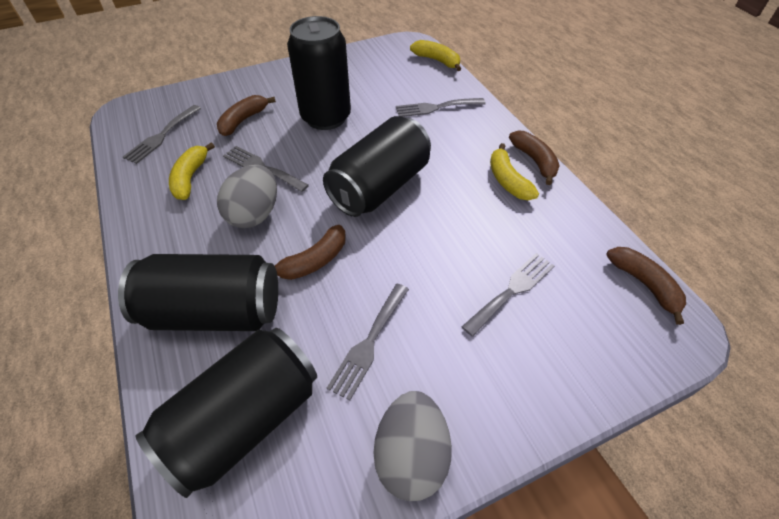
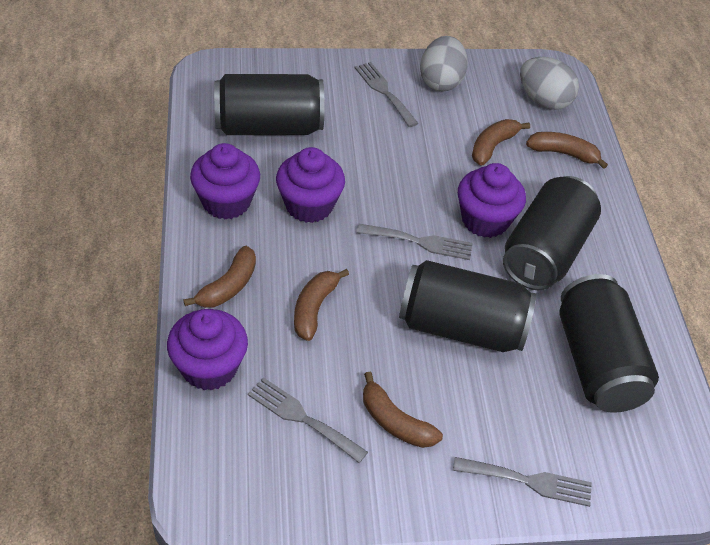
brown banana: 4 -> 5
grey fork: 5 -> 4
purple cupcake: 0 -> 4
yellow banana: 3 -> 0

